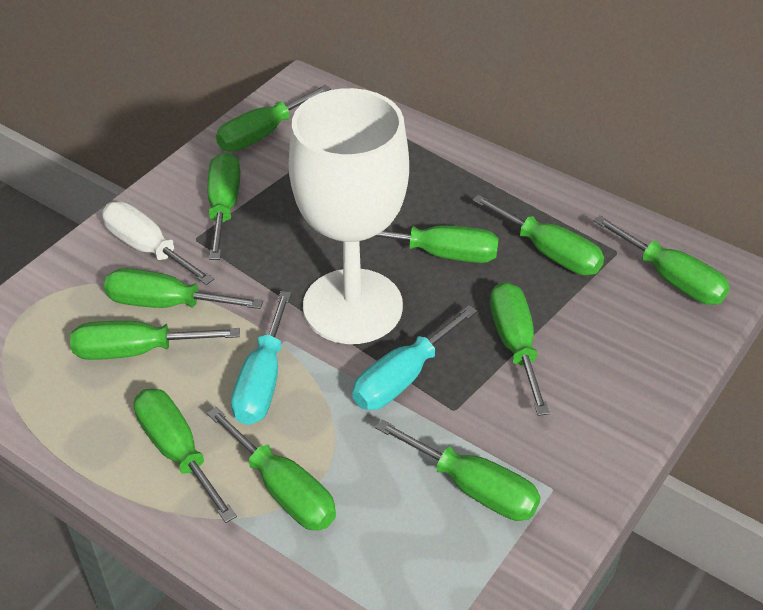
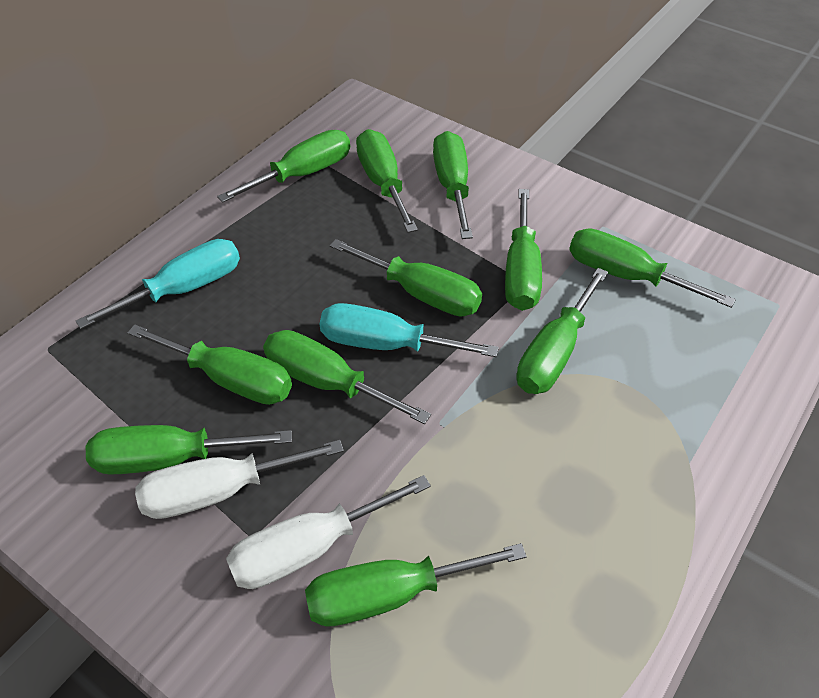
white goblet: 1 -> 0
white screwdriver: 1 -> 2

